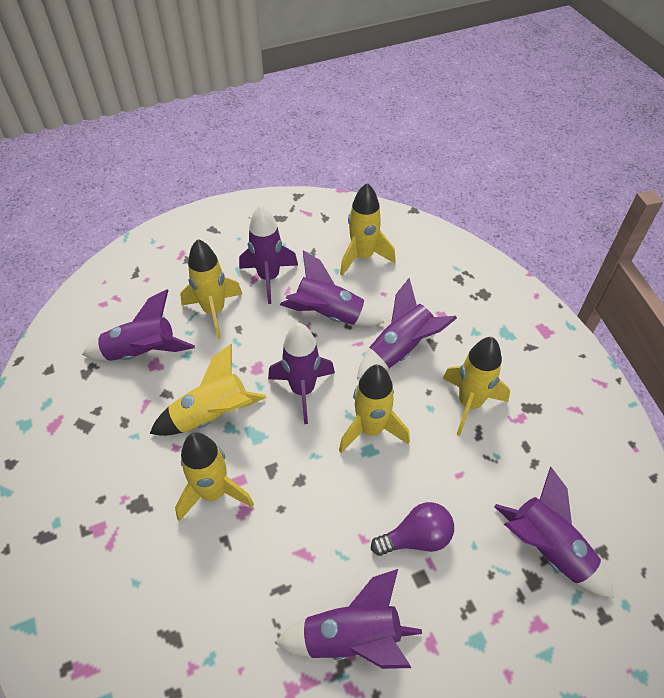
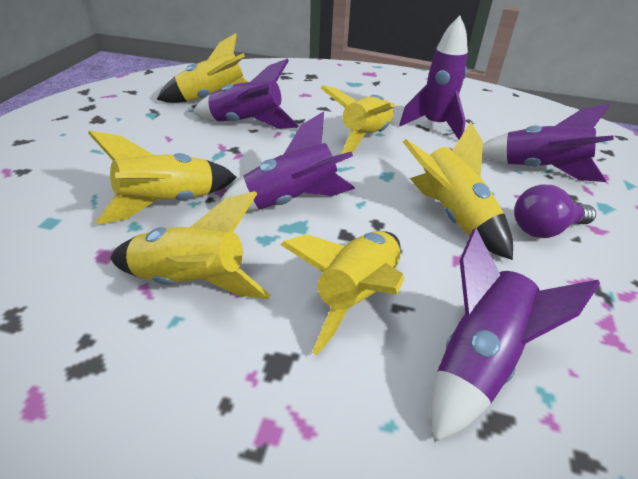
purple rocket: 7 -> 5

